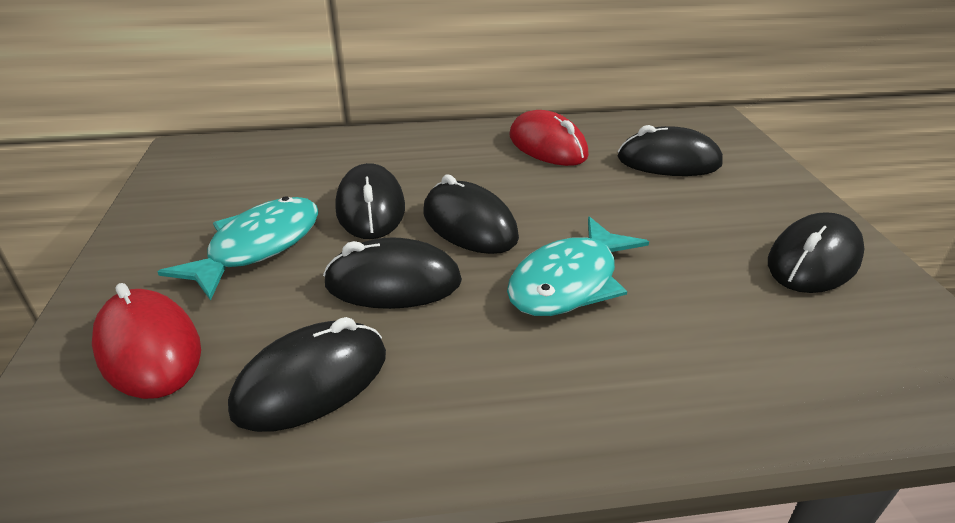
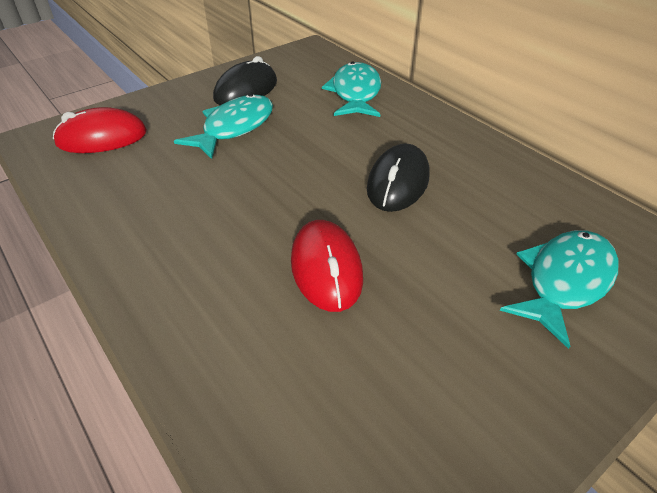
black mouse: 6 -> 2
turquoise fish: 2 -> 3

